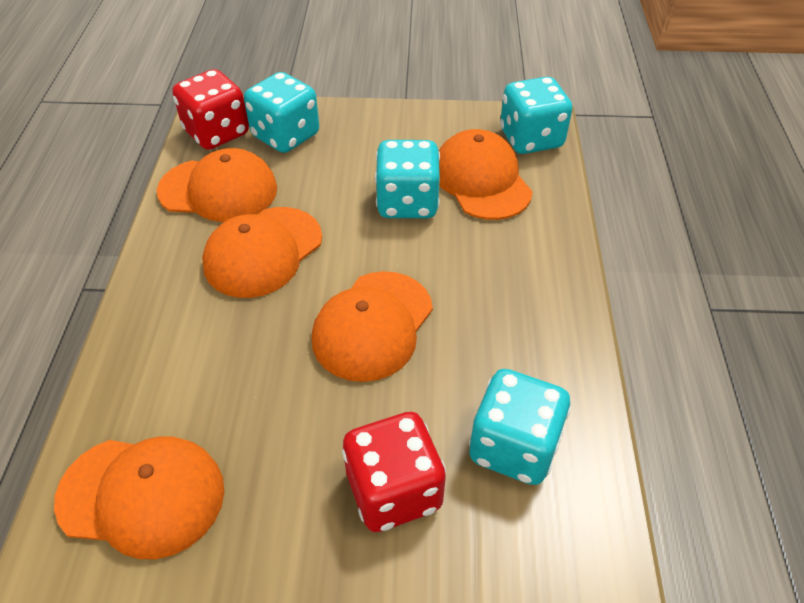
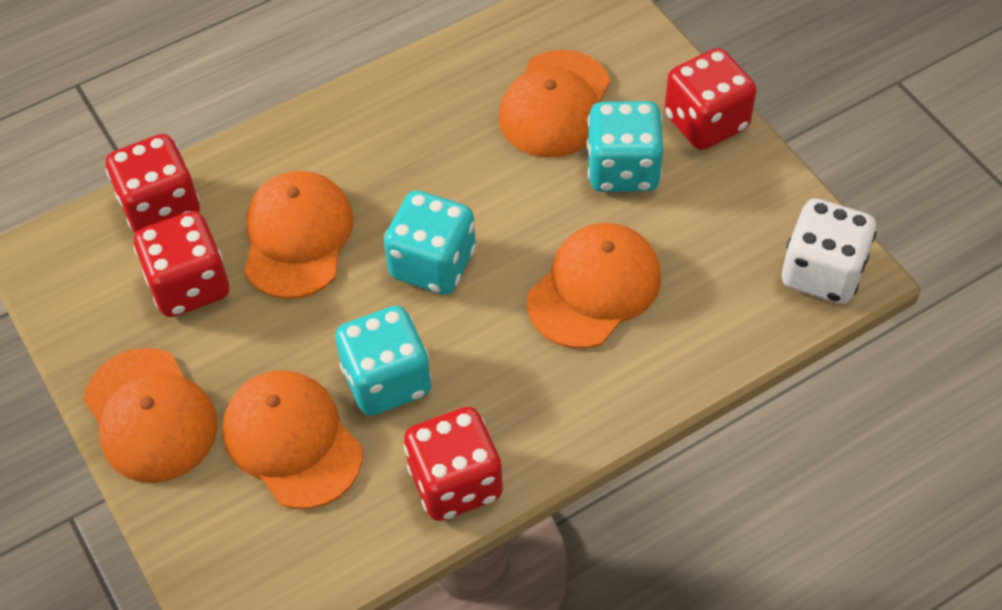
red dice: 2 -> 4
turquoise dice: 4 -> 3
white dice: 0 -> 1

